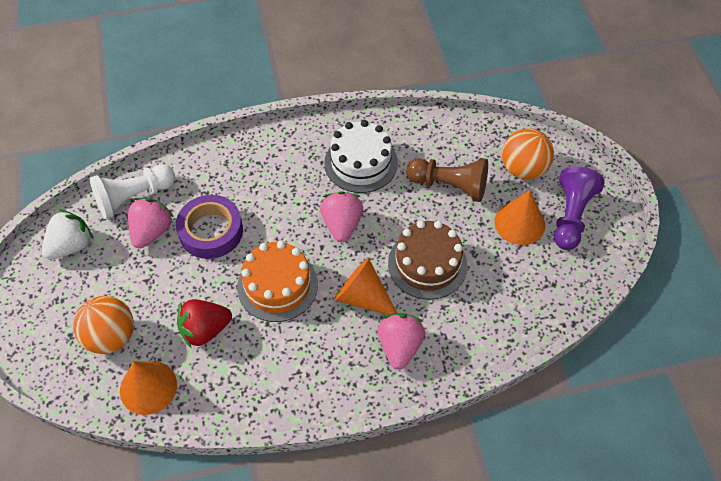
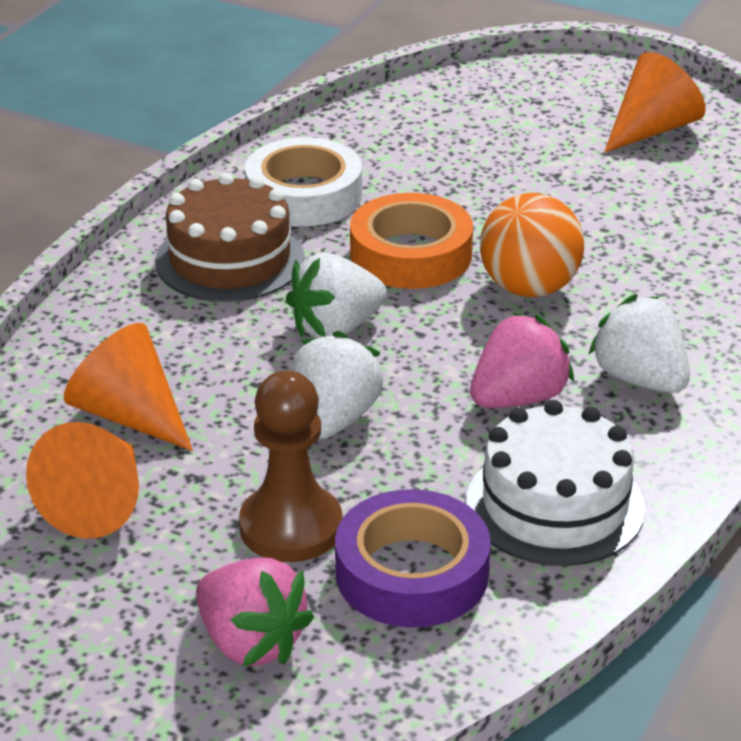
orange ball: 2 -> 1
orange cake: 1 -> 0
orange tape: 0 -> 1
pink strawberry: 3 -> 2
purple pawn: 1 -> 0
red strawberry: 1 -> 0
white pawn: 1 -> 0
white strawberry: 1 -> 3
white tape: 0 -> 1

